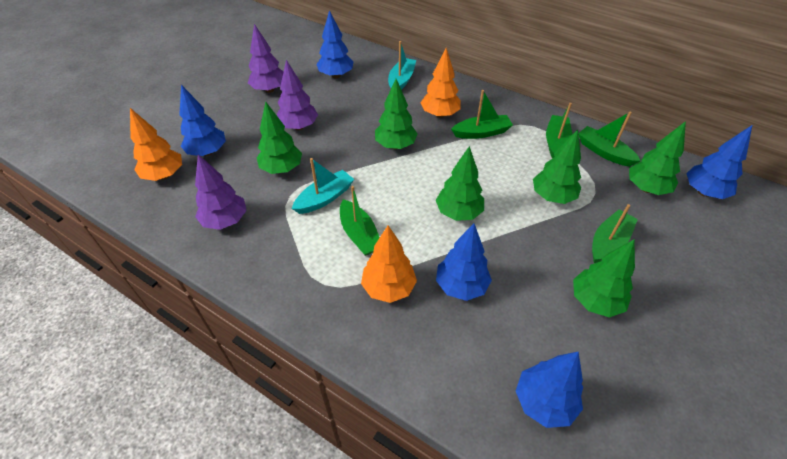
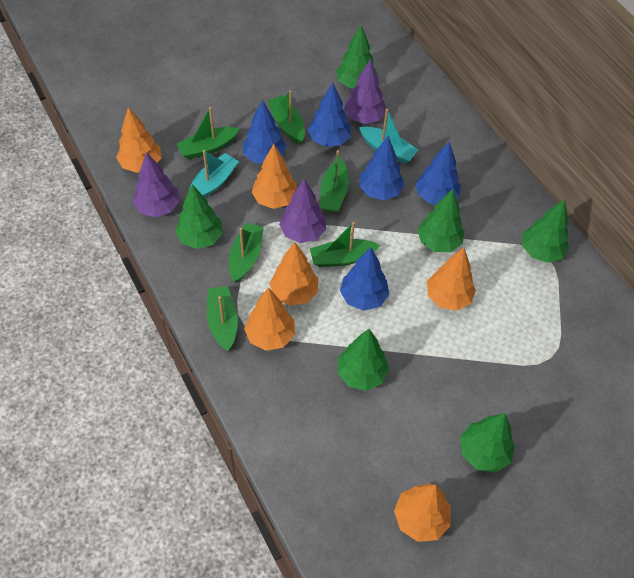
green boat: 5 -> 6
orange tree: 3 -> 6

